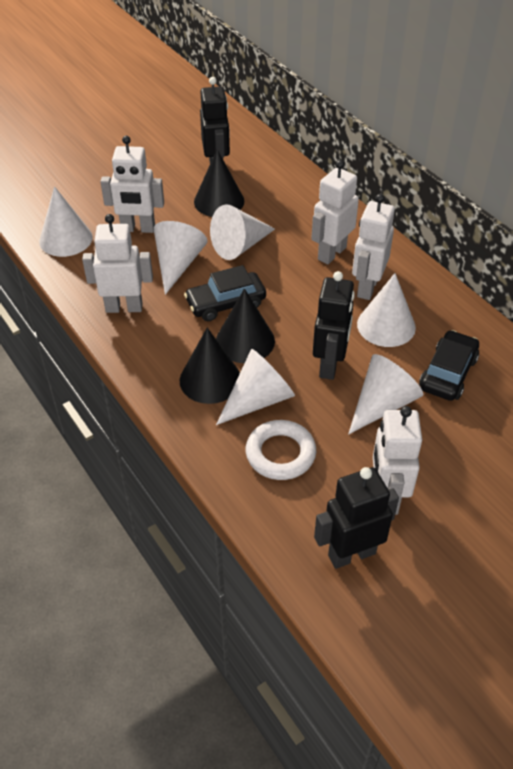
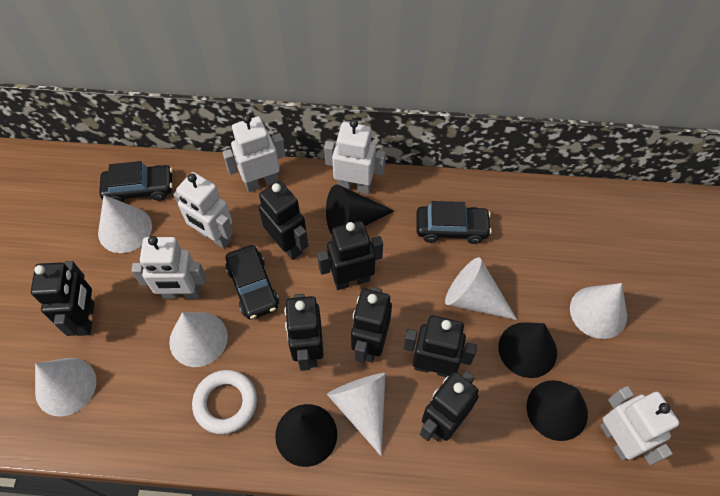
black car: 2 -> 3
black cone: 3 -> 4
black robot: 3 -> 7

